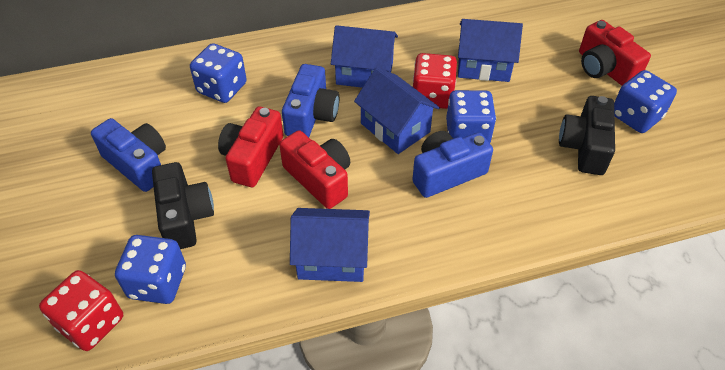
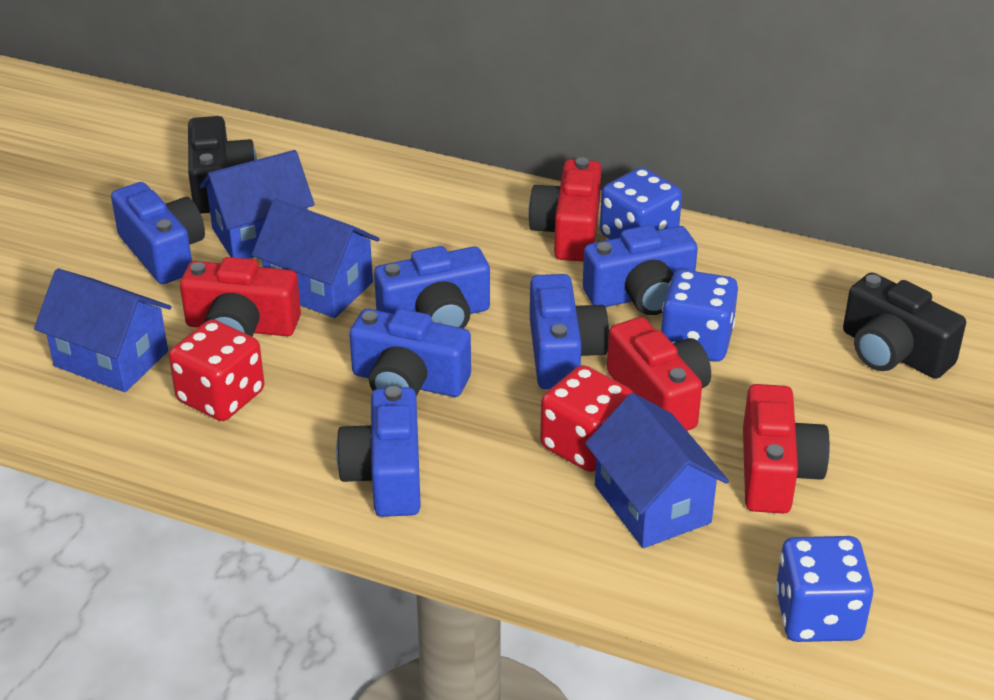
blue camera: 3 -> 6
blue dice: 4 -> 3
red camera: 3 -> 4

